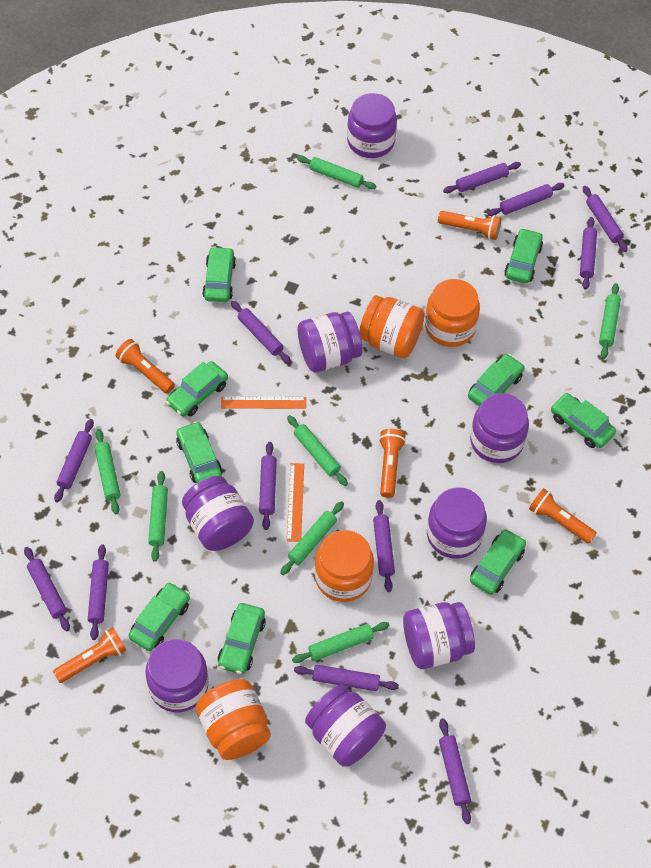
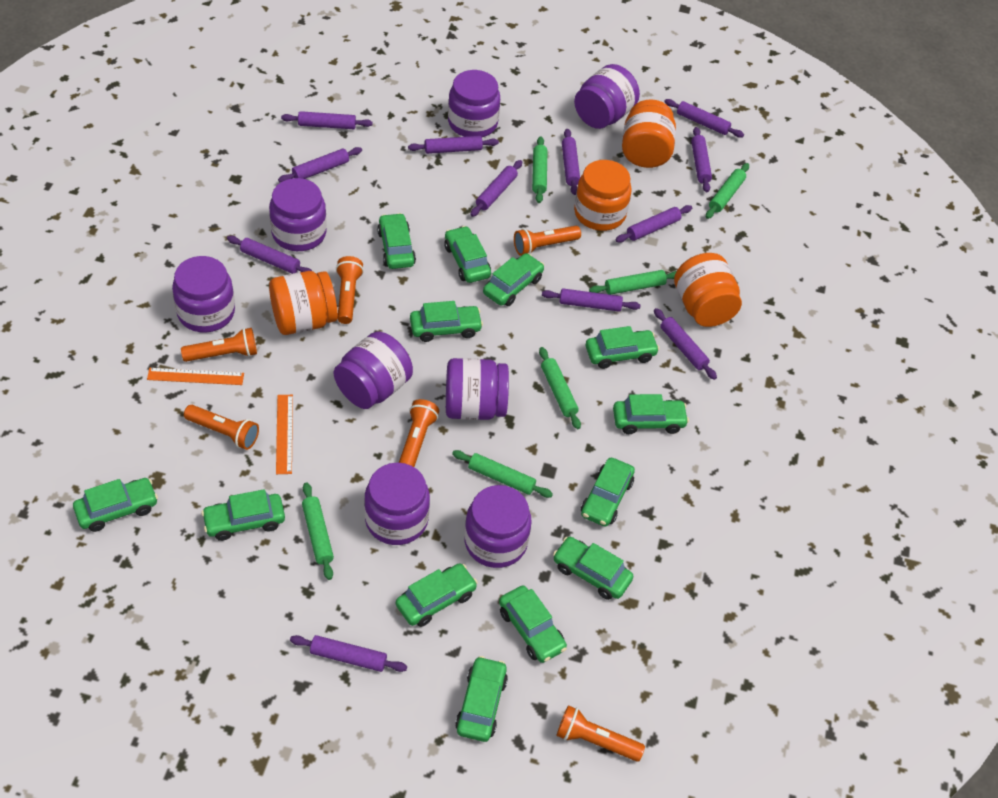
green car: 9 -> 13
green rolling pin: 7 -> 6
orange flashlight: 5 -> 6

